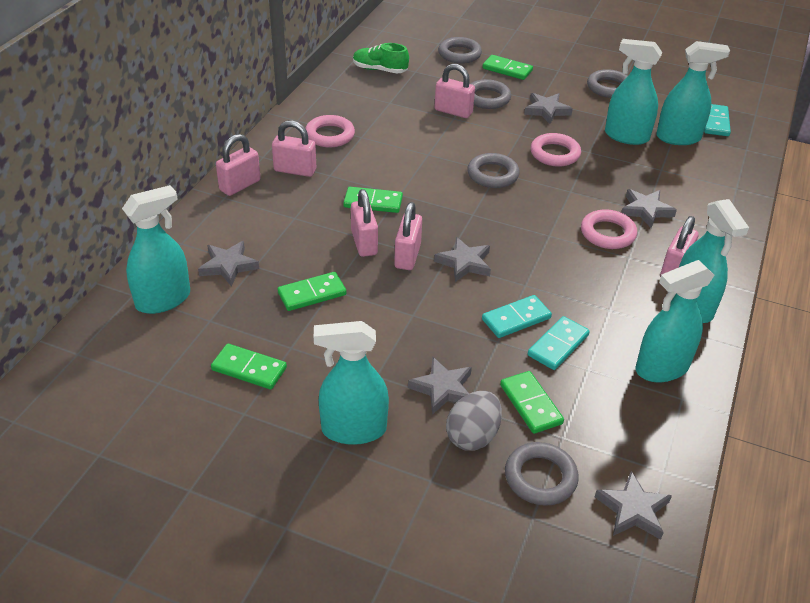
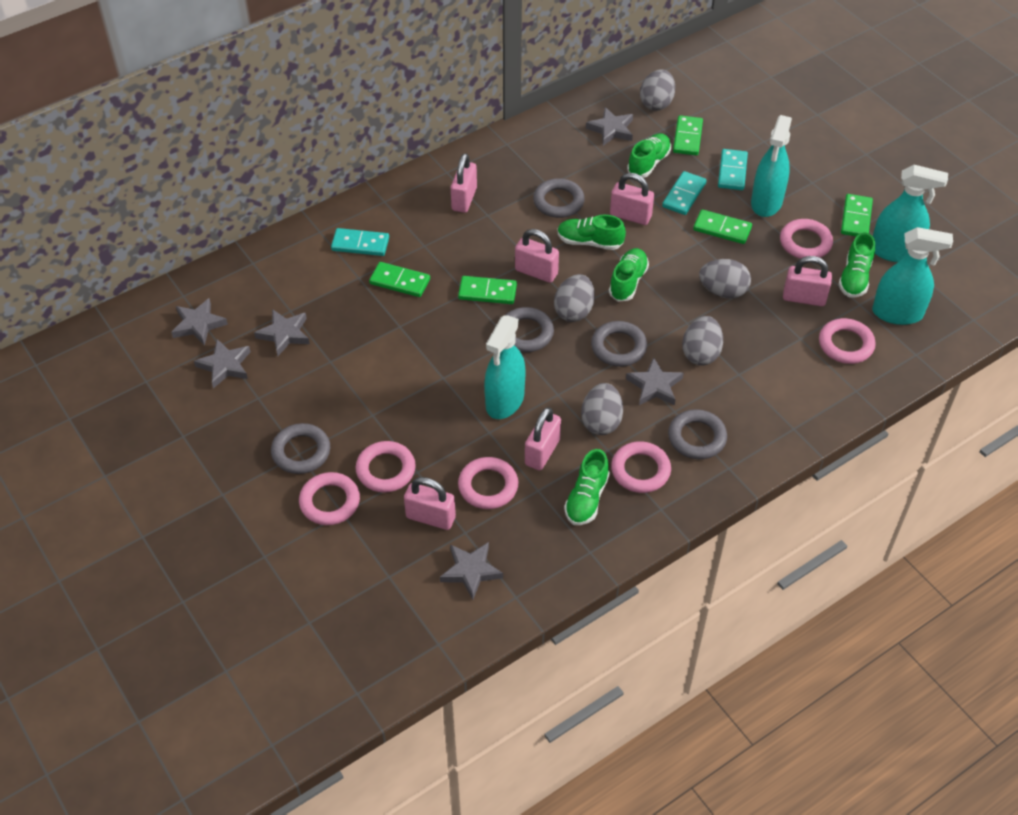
green shoe: 1 -> 5
grey egg: 1 -> 5
pink ring: 3 -> 6
turquoise spray bottle: 6 -> 4

